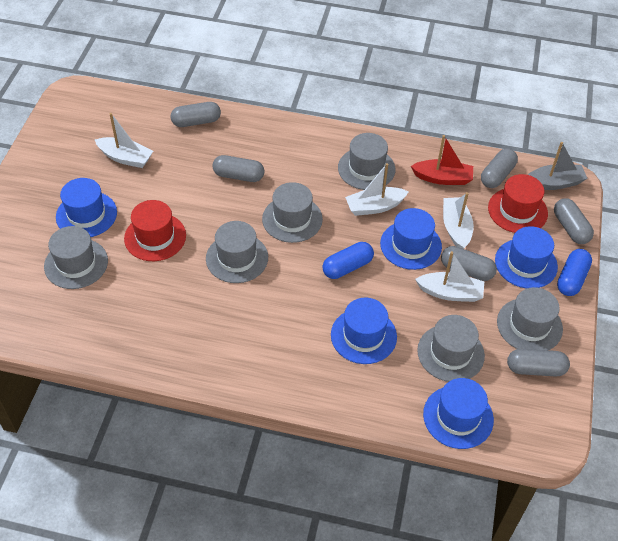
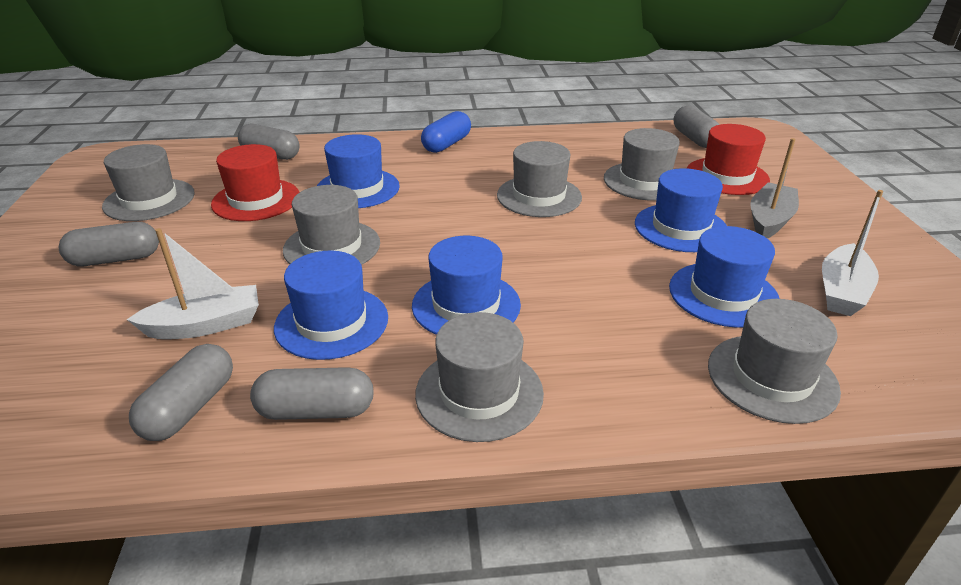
blue capsule: 2 -> 1
grey capsule: 6 -> 5
red boat: 1 -> 0
white boat: 4 -> 2

